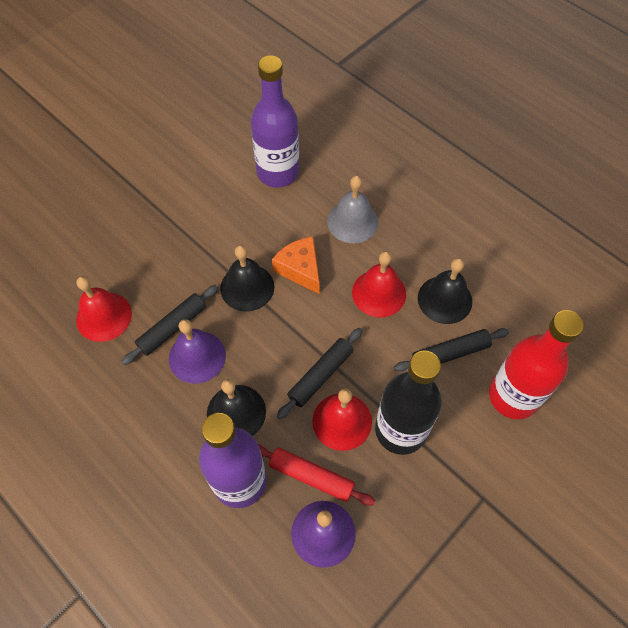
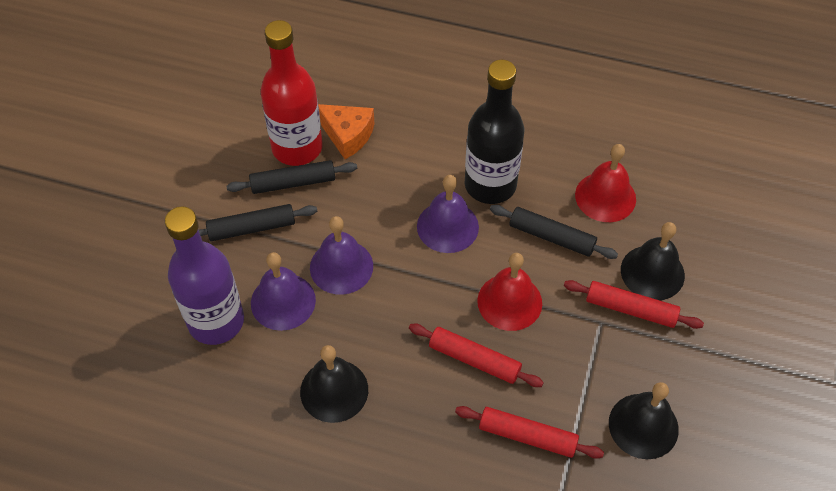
grey bell: 1 -> 0
purple bell: 2 -> 3
purple bottle: 2 -> 1
red bell: 3 -> 2
red rolling pin: 1 -> 3

